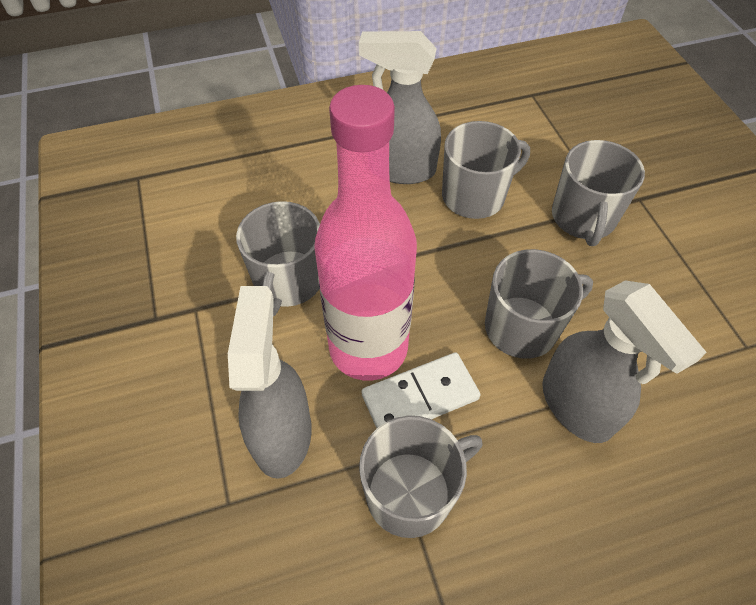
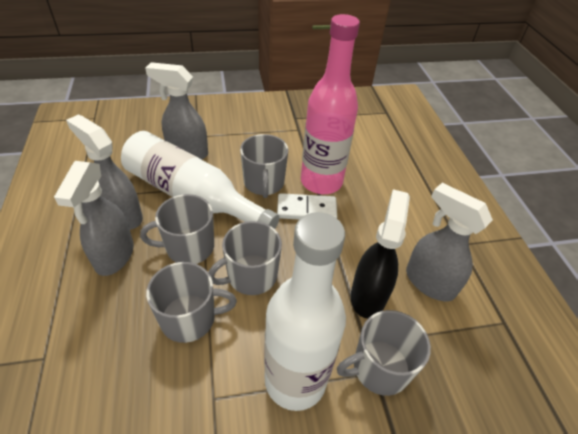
black spray bottle: 0 -> 1
grey spray bottle: 3 -> 4
white bottle: 0 -> 2

